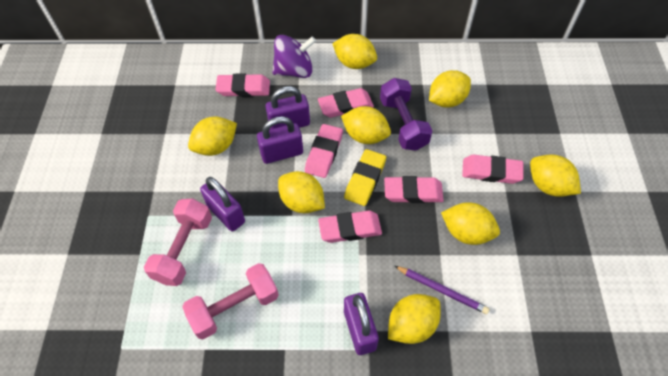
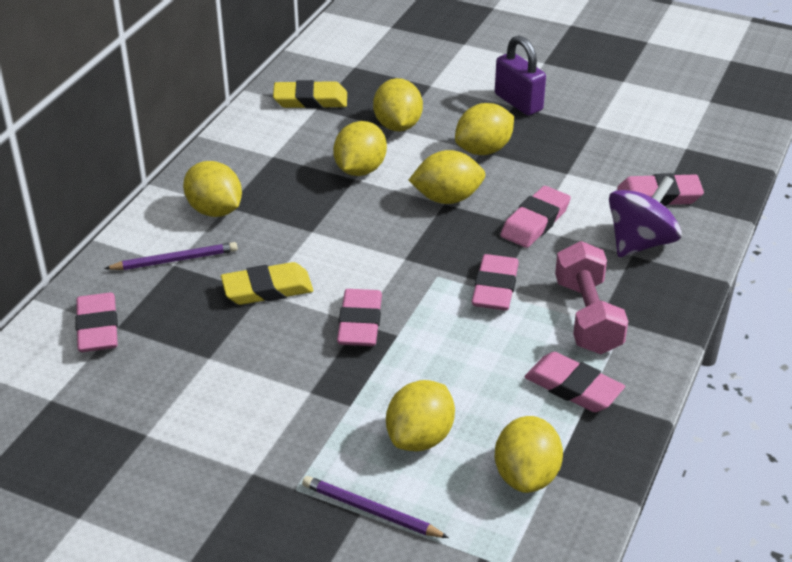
pink dumbbell: 2 -> 1
purple dumbbell: 1 -> 0
purple padlock: 4 -> 1
purple pencil: 1 -> 2
yellow eraser: 1 -> 2
yellow lemon: 8 -> 7

